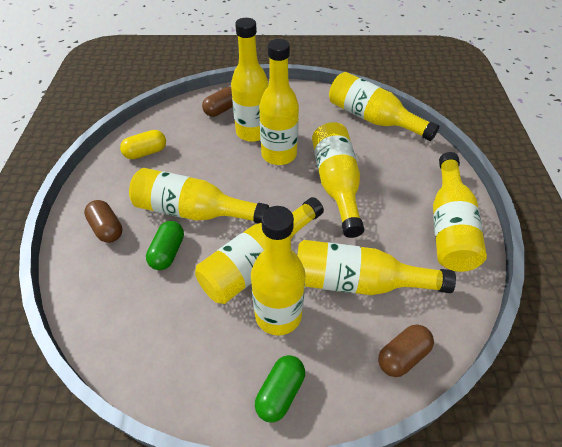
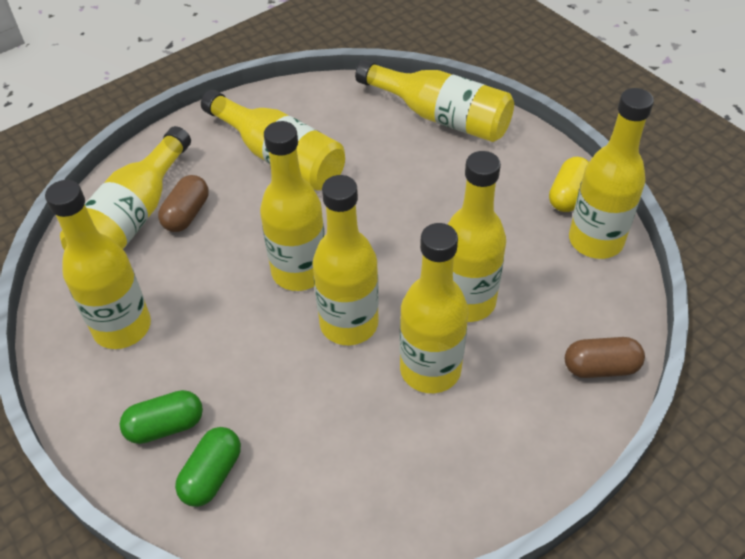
brown capsule: 3 -> 2

